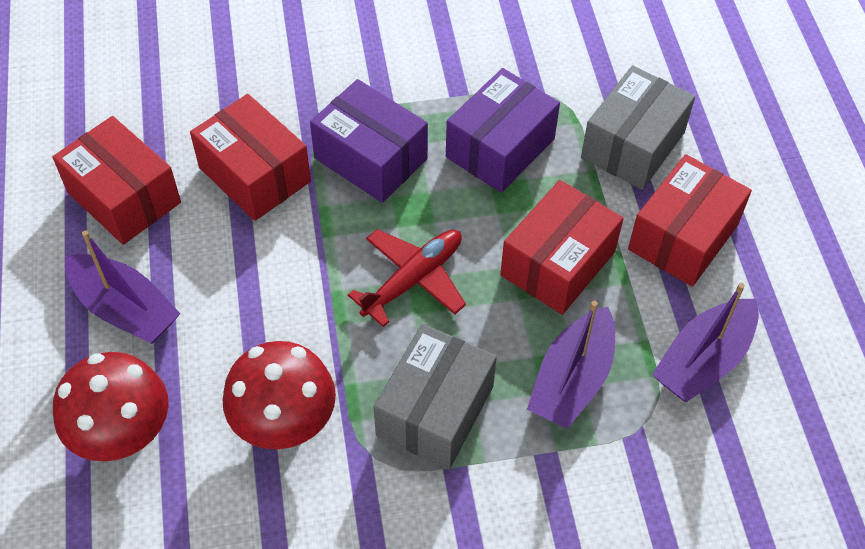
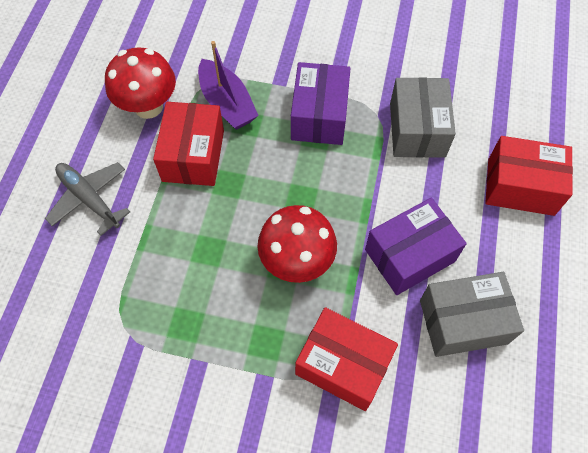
grey plane: 0 -> 1
purple boat: 3 -> 1
red box: 4 -> 3
red plane: 1 -> 0

